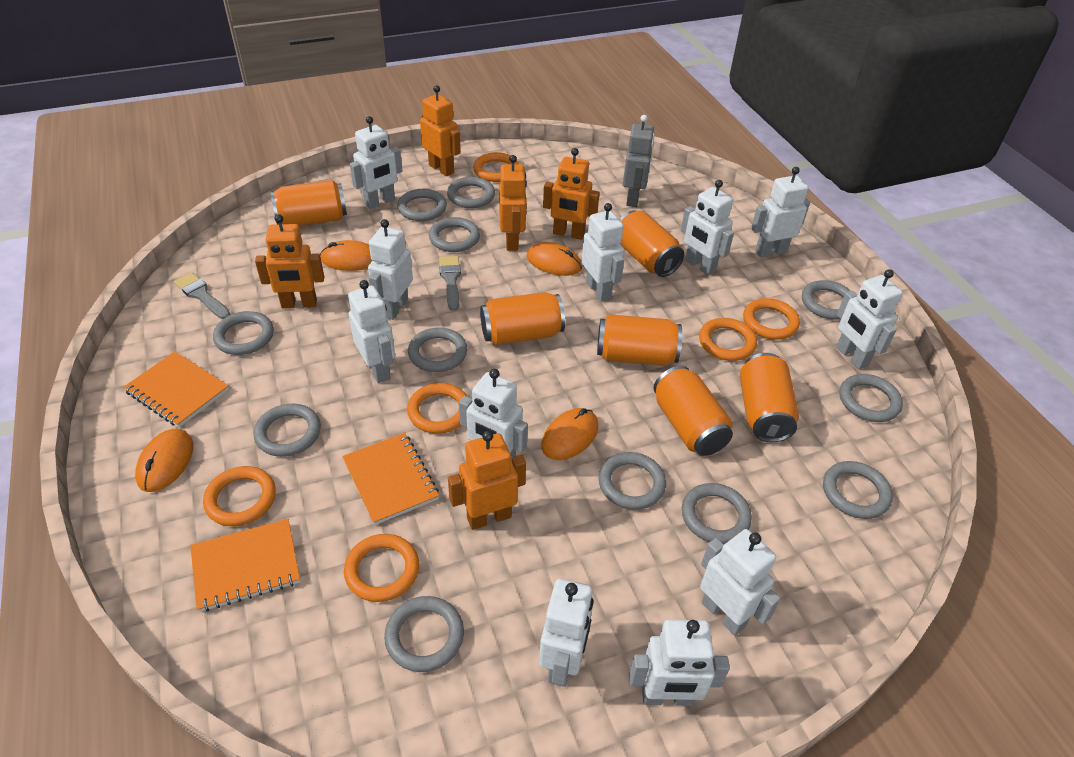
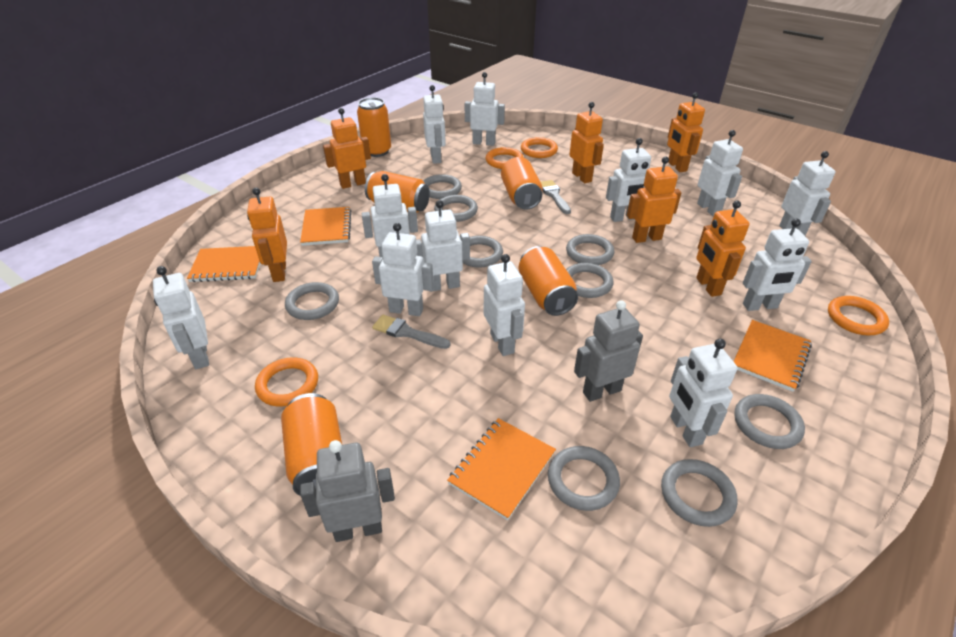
grey ring: 12 -> 9
grey robot: 1 -> 2
orange can: 6 -> 5
orange mouse: 4 -> 0
orange notebook: 3 -> 4
orange ring: 6 -> 4
orange robot: 5 -> 6
white robot: 11 -> 12

